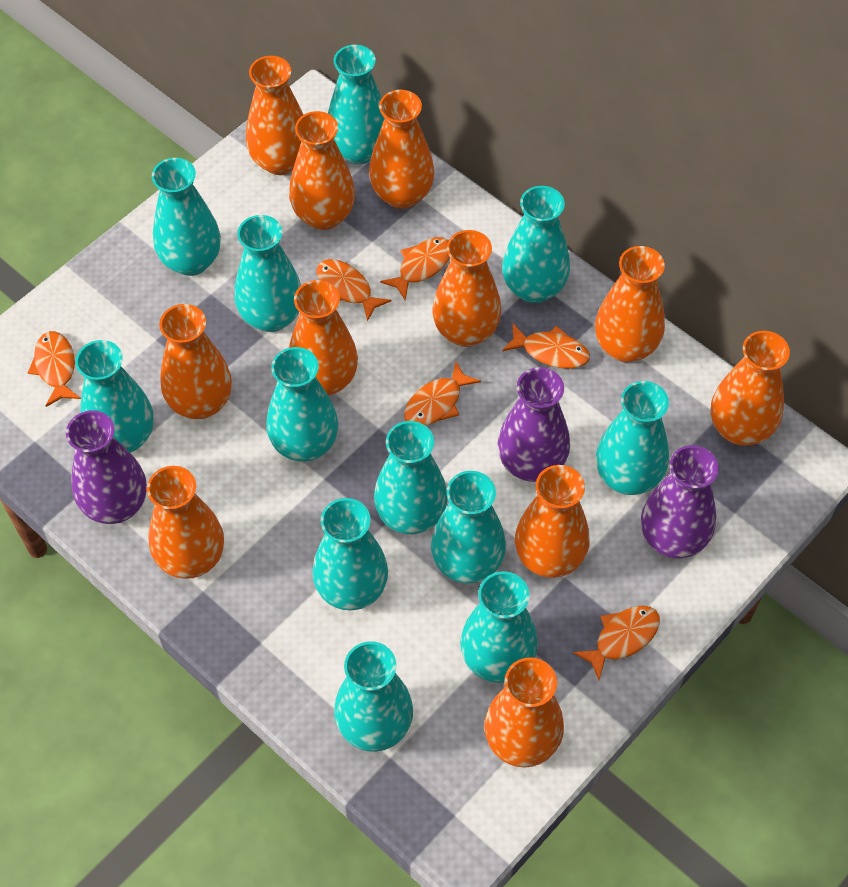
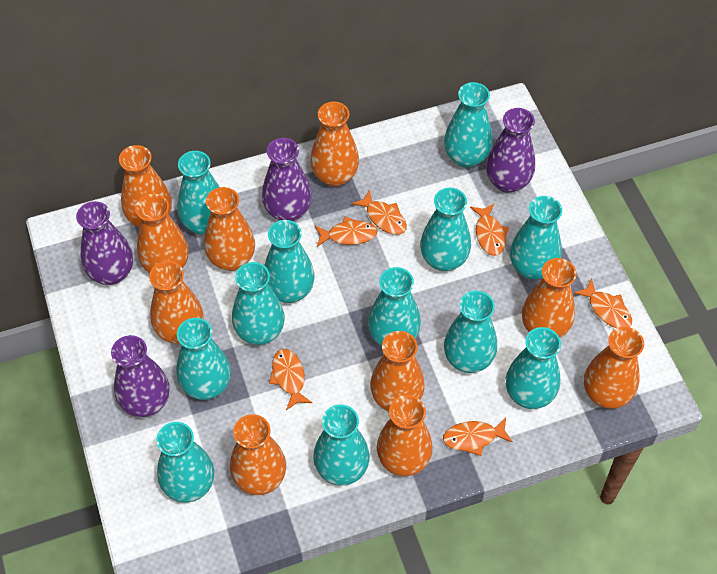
orange vase: 11 -> 10
purple vase: 3 -> 4

